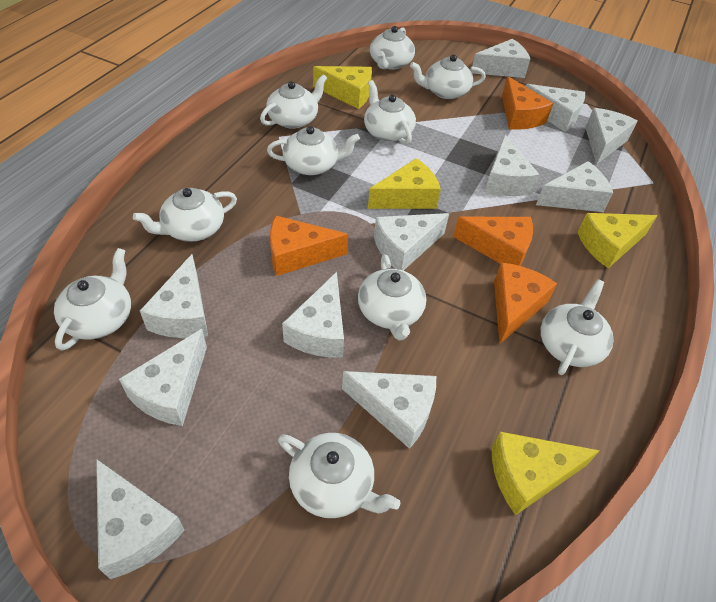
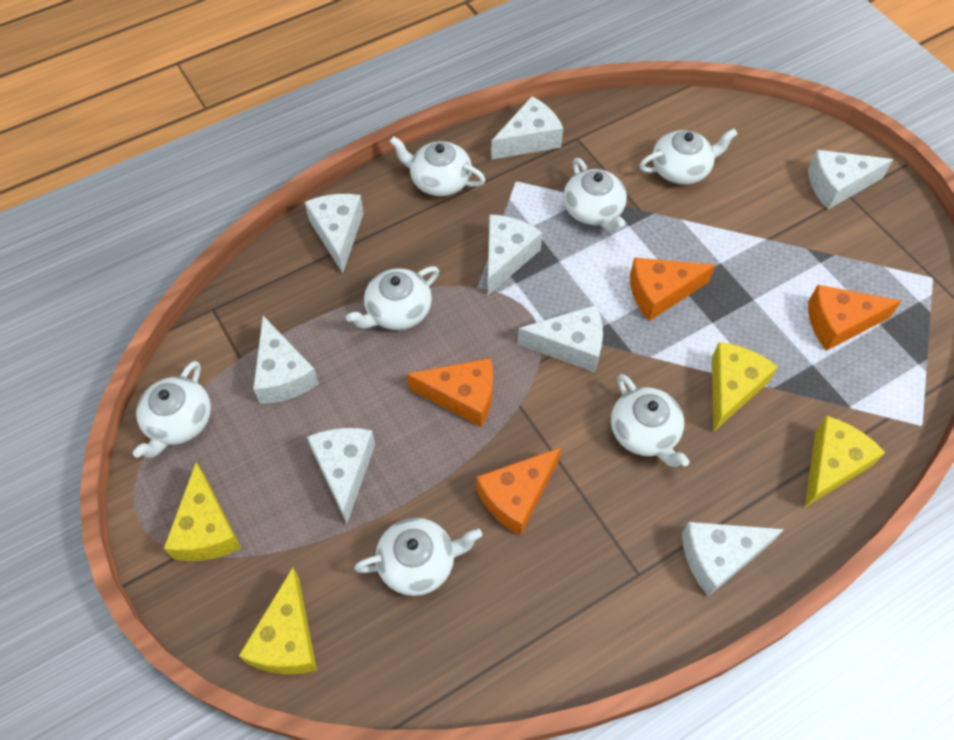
white cheese: 11 -> 8
white teapot: 10 -> 7

